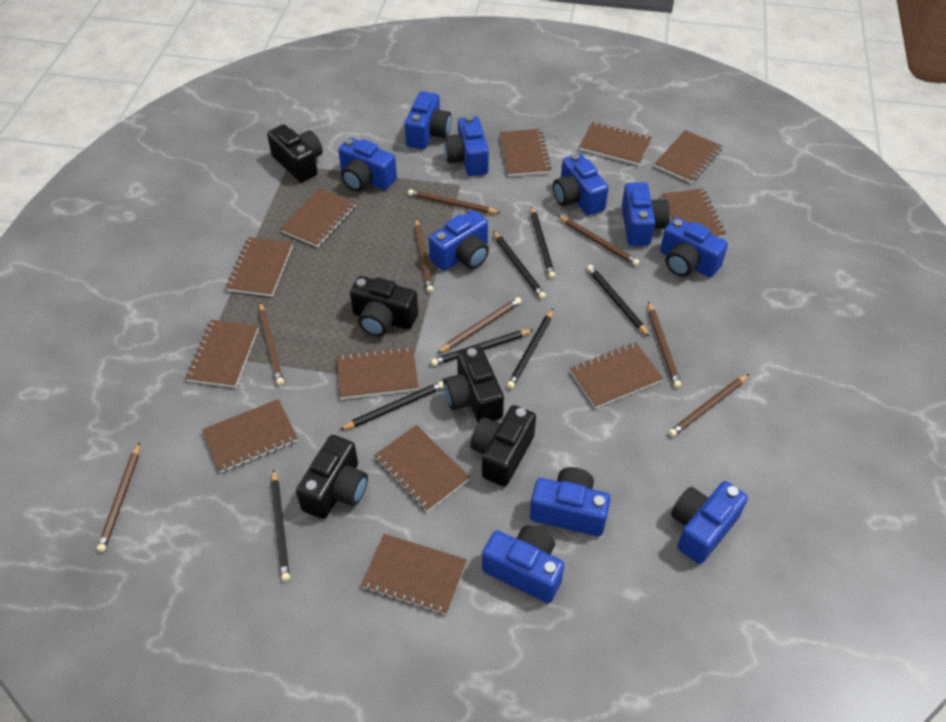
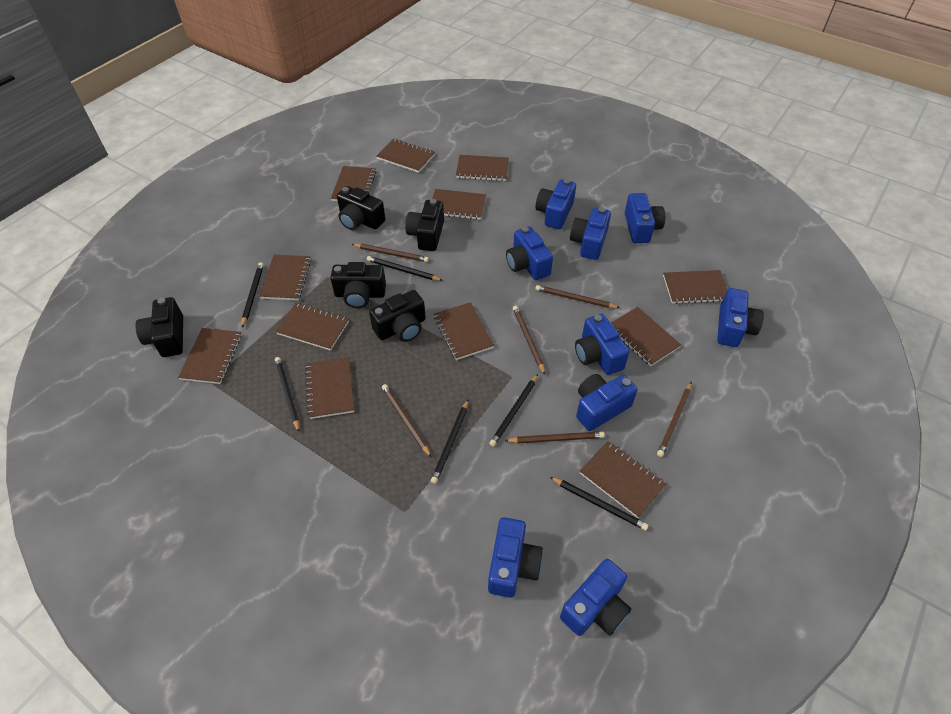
black pencil: 7 -> 6
blue camera: 10 -> 9
brown pencil: 8 -> 6

